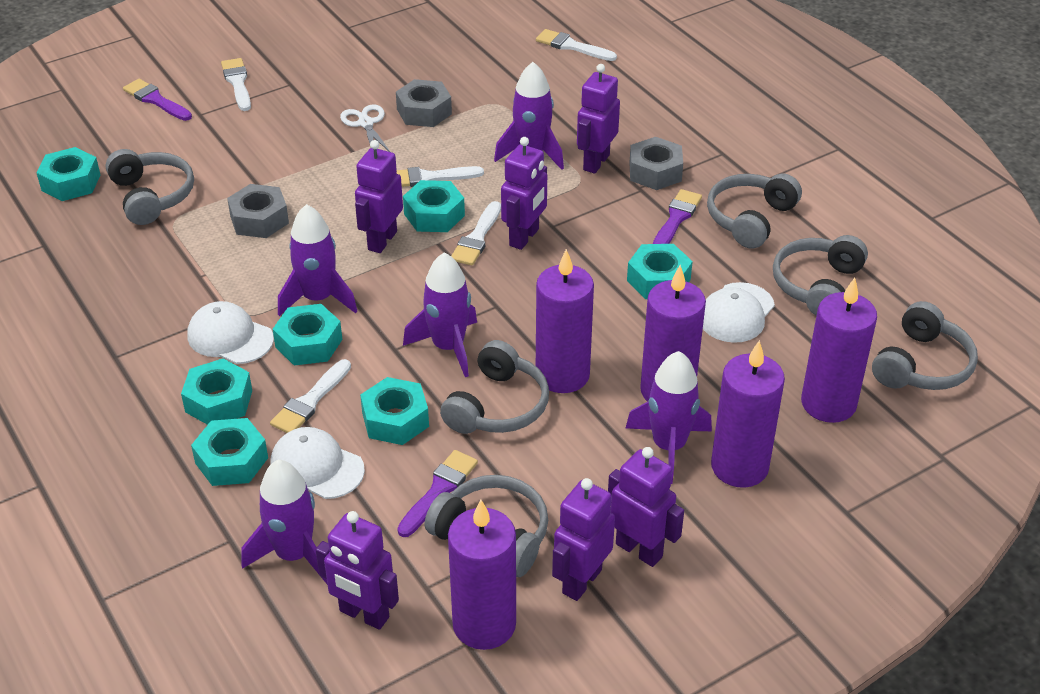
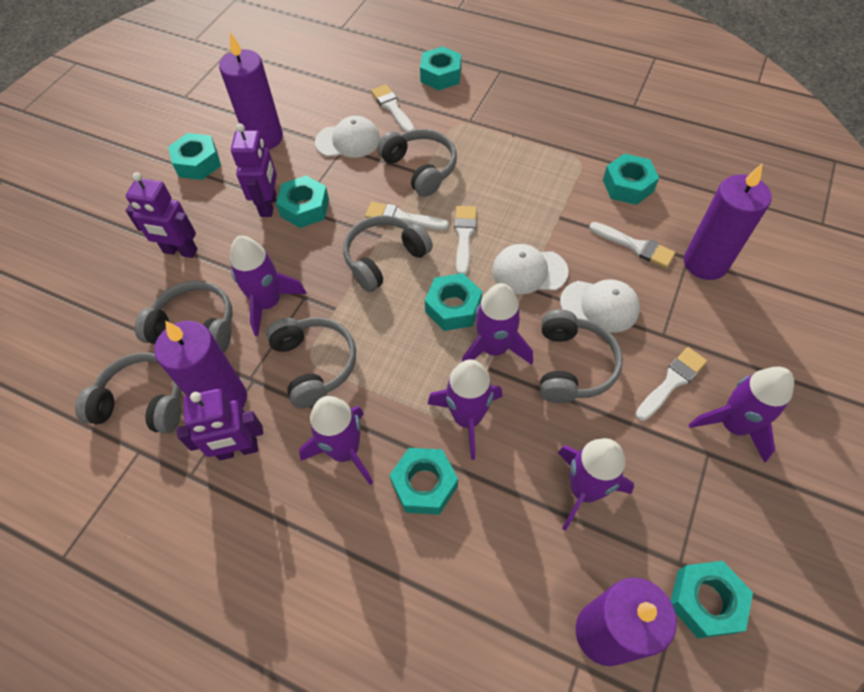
grey nut: 3 -> 0
purple brush: 3 -> 0
purple candle: 5 -> 4
purple robot: 6 -> 3
purple rocket: 5 -> 6
white scissors: 1 -> 0

